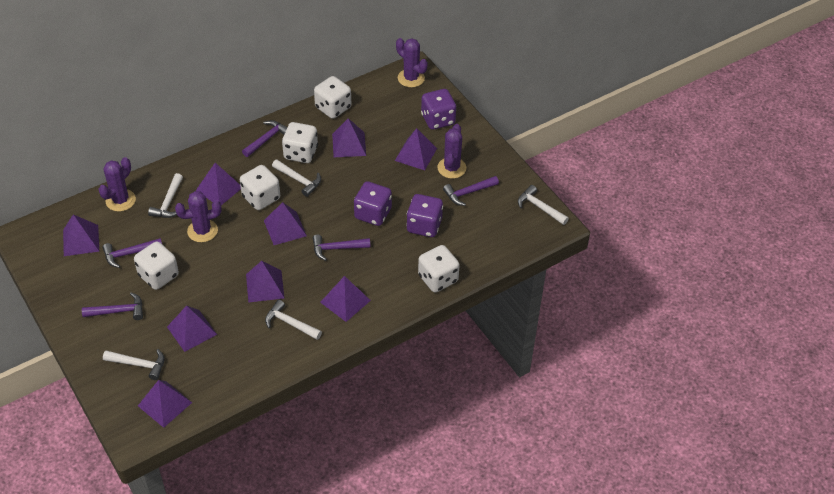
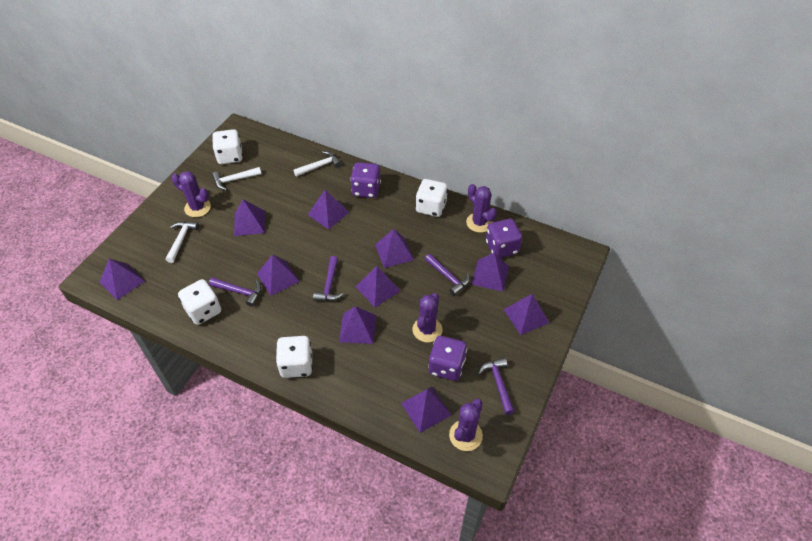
purple hammer: 5 -> 4
purple pyramid: 9 -> 10
white dice: 5 -> 4
white hammer: 5 -> 3

